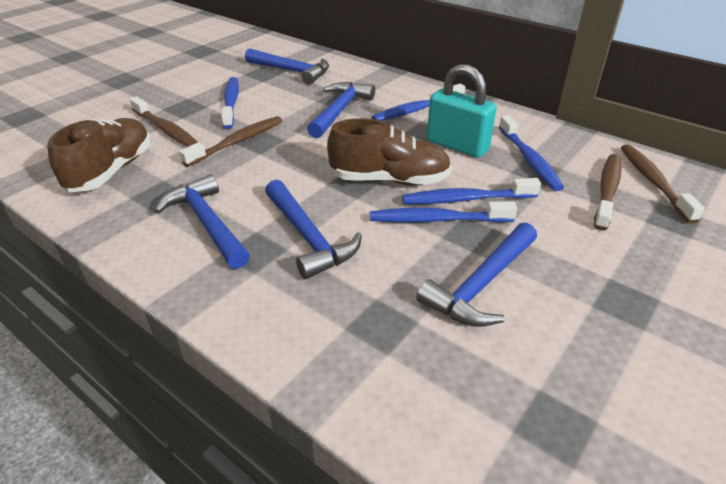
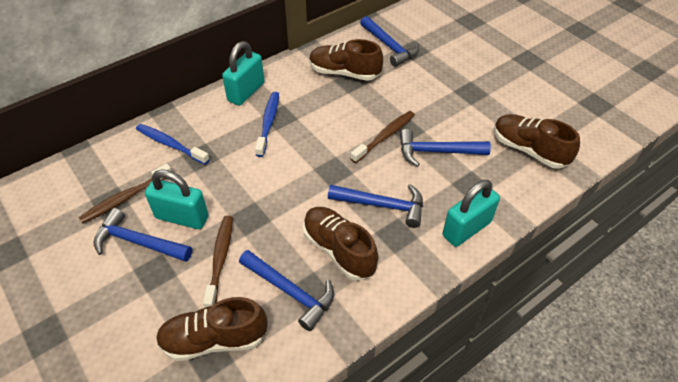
blue toothbrush: 5 -> 2
brown shoe: 2 -> 4
brown toothbrush: 4 -> 3
turquoise padlock: 1 -> 3

